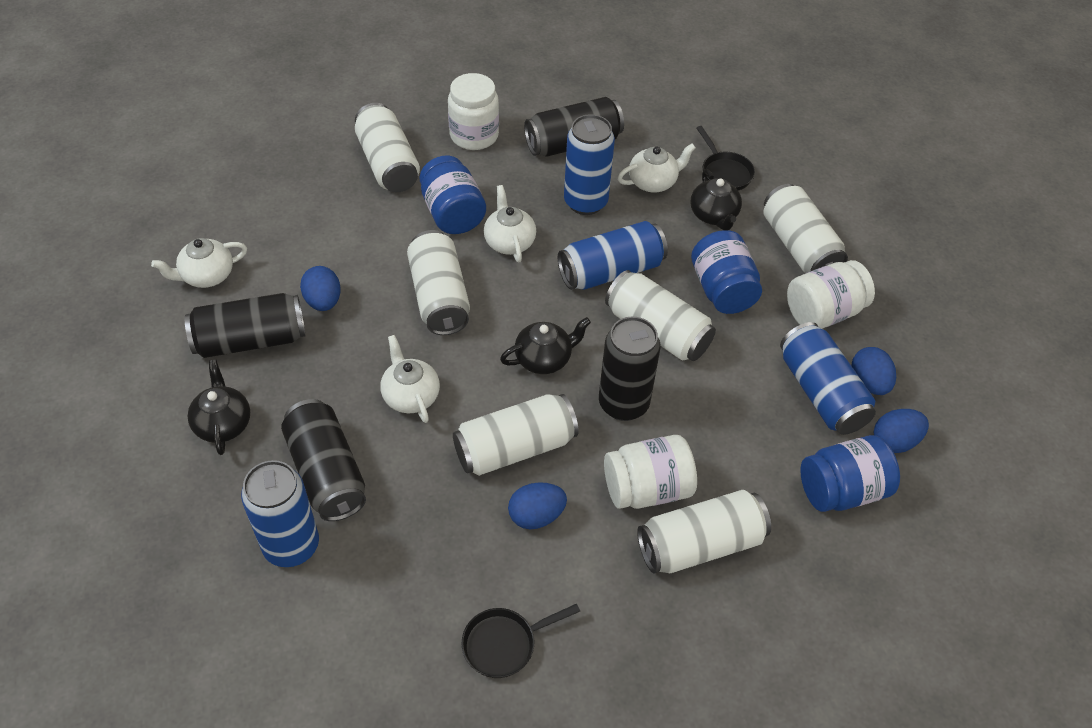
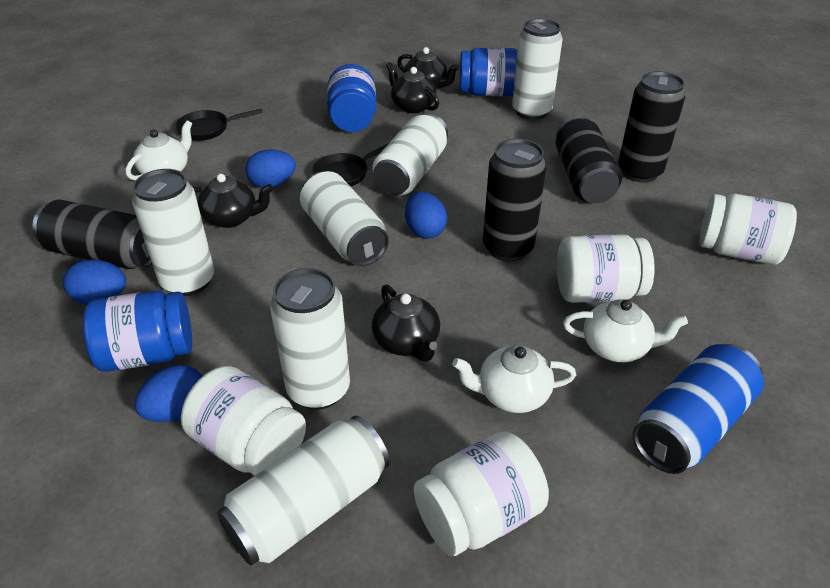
black teapot: 3 -> 4
blue can: 4 -> 1
white jar: 3 -> 4
white teapot: 4 -> 3

